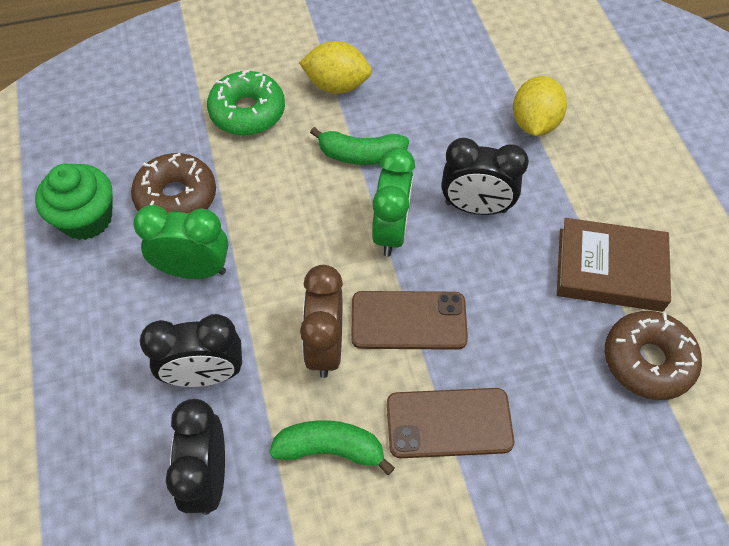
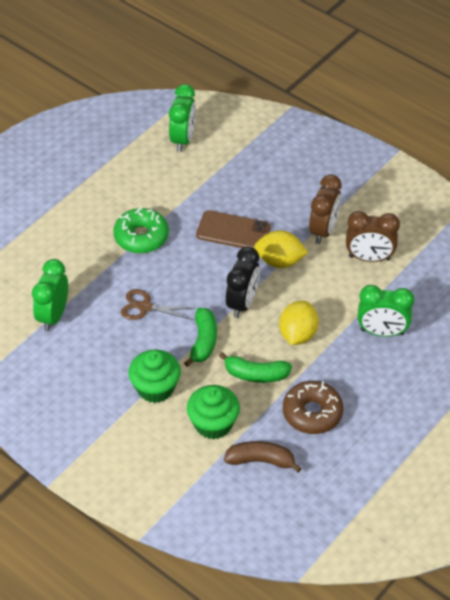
black clock: 3 -> 1
brown banana: 0 -> 1
brown book: 1 -> 0
brown clock: 1 -> 2
brown donut: 2 -> 1
brown phone: 2 -> 1
brown scissors: 0 -> 1
green clock: 2 -> 3
green cupcake: 1 -> 2

